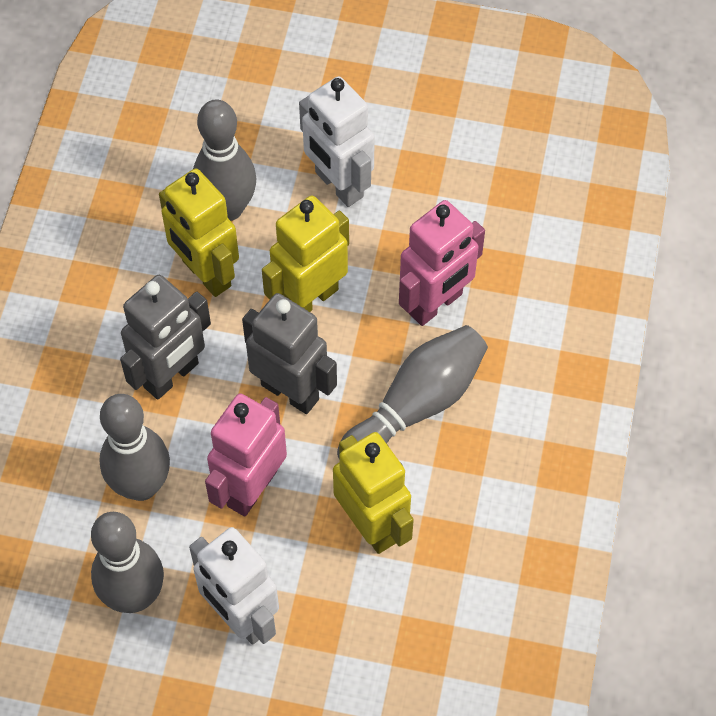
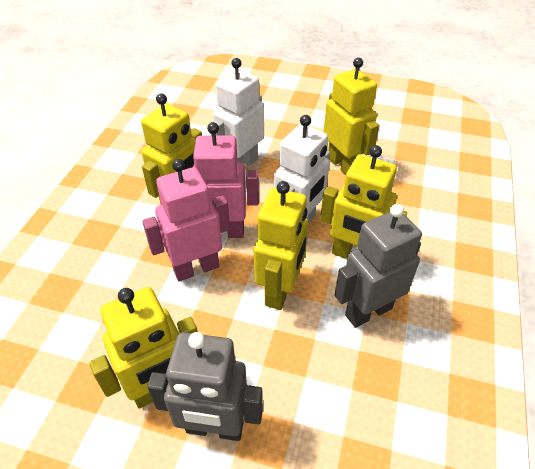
grey bowling pin: 4 -> 0
yellow robot: 3 -> 5

